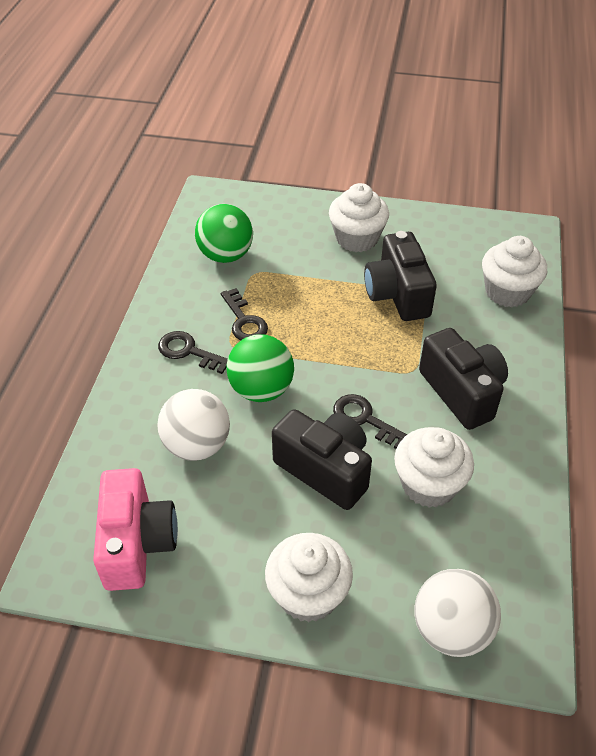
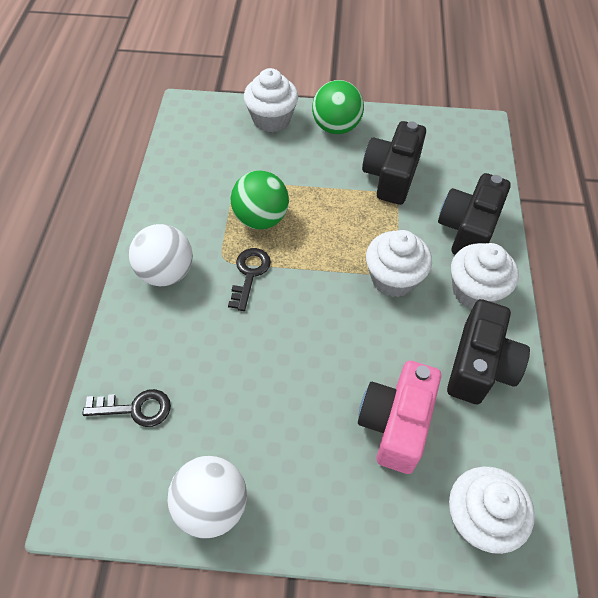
black key: 3 -> 2

